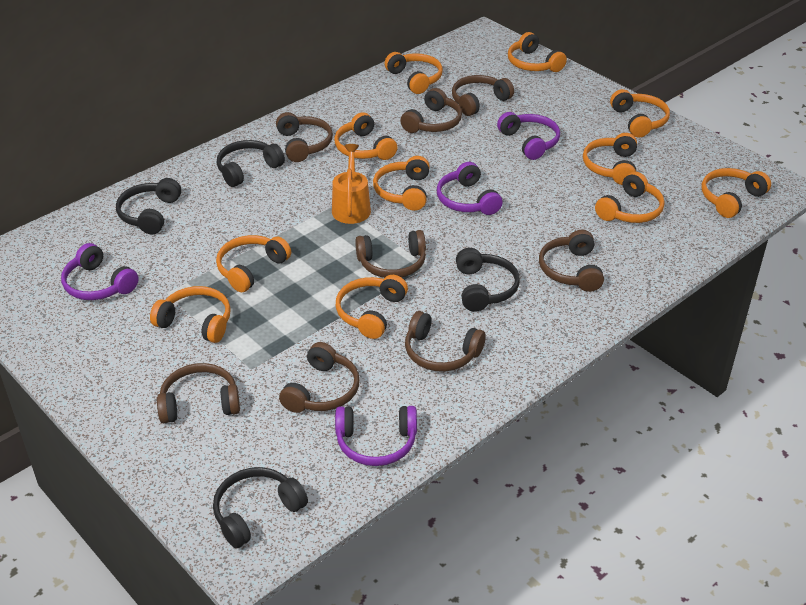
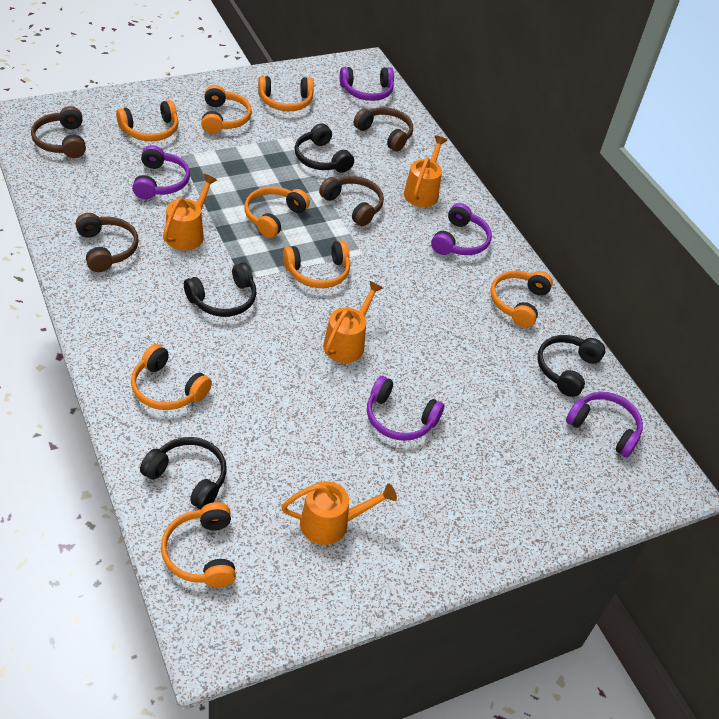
brown headphones: 8 -> 4
orange headphones: 11 -> 8
orange watering can: 1 -> 4
purple headphones: 4 -> 5

